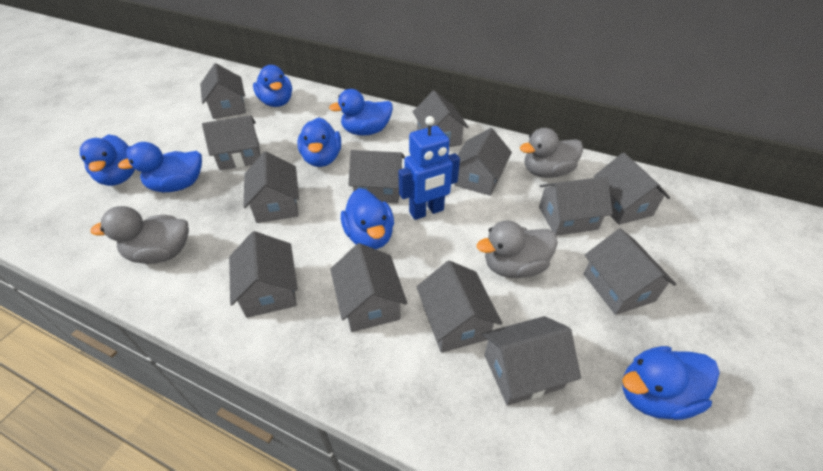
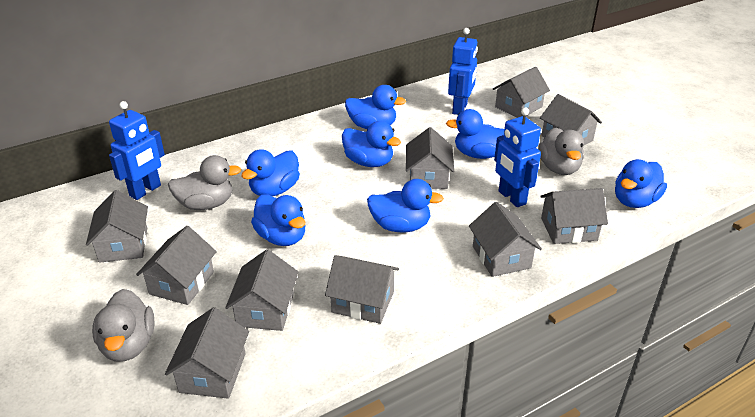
blue robot: 1 -> 3
grey house: 13 -> 10

